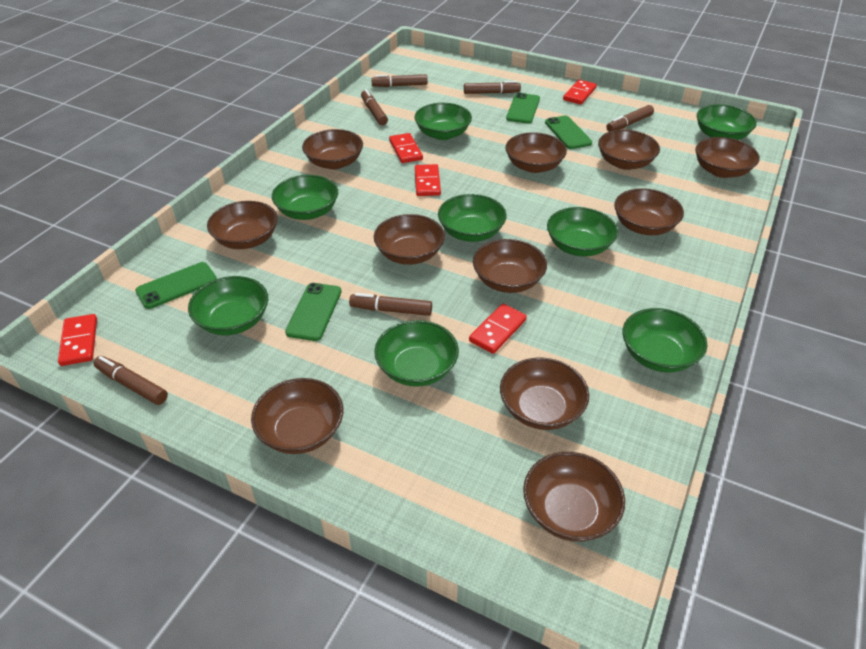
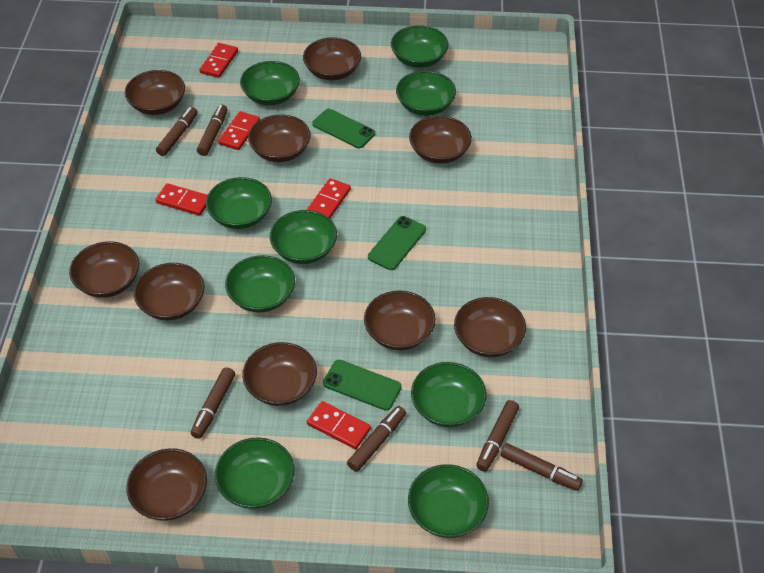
brown bowl: 11 -> 10
green bowl: 8 -> 9
green phone: 4 -> 3

